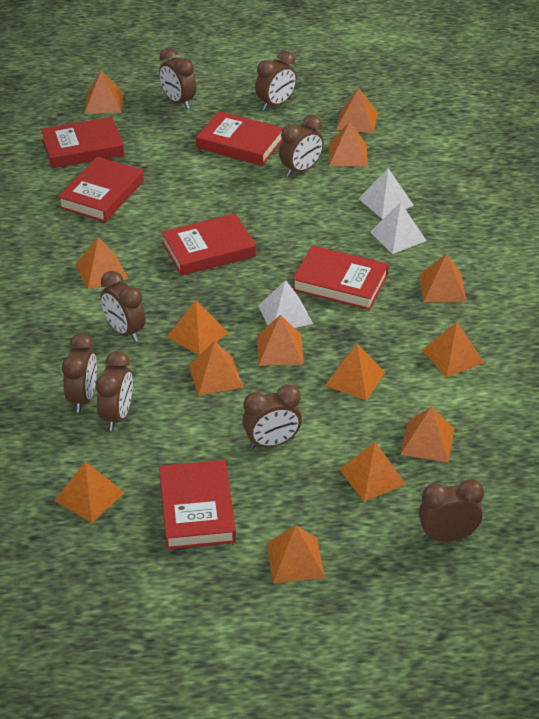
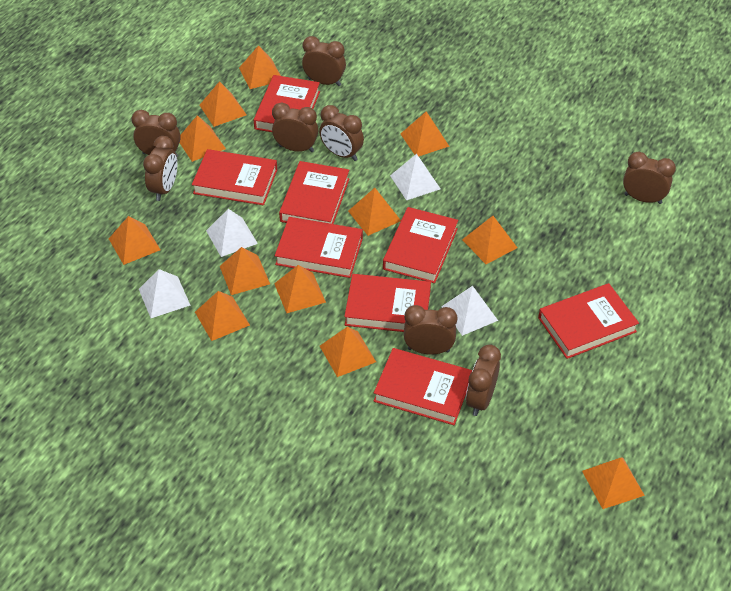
orange pyramid: 14 -> 12
red book: 6 -> 8
white pyramid: 3 -> 4

